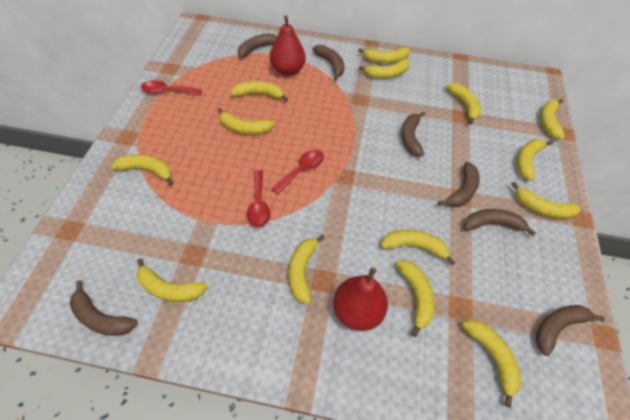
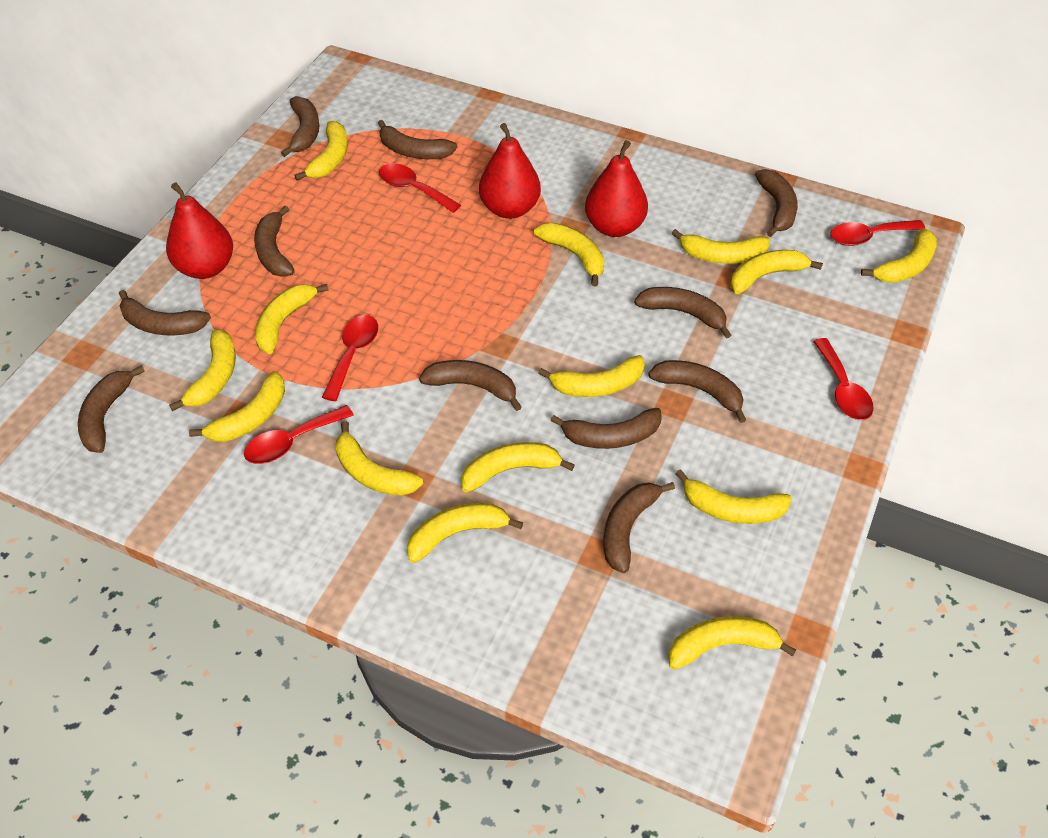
brown banana: 7 -> 11
red pear: 2 -> 3
red spoon: 3 -> 5

